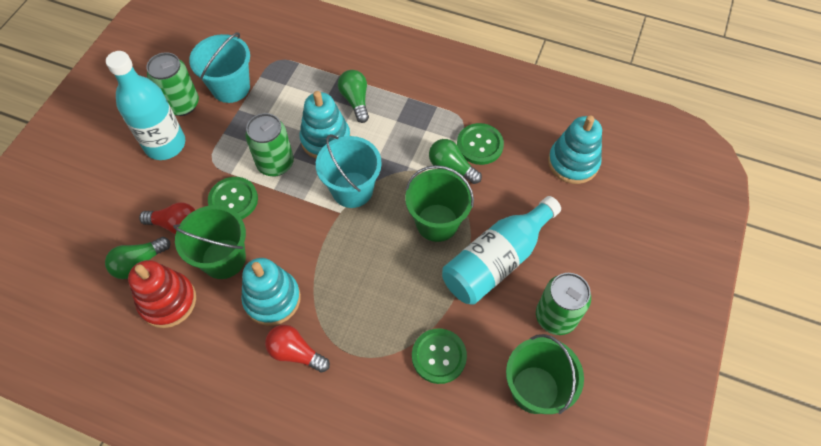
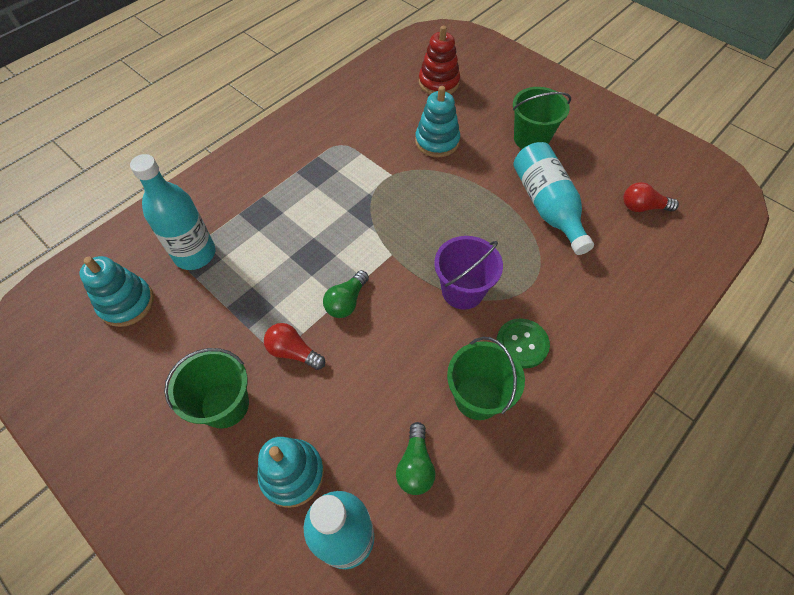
green button: 3 -> 1
green can: 3 -> 0
green light bulb: 3 -> 2
purple bucket: 0 -> 1
turquoise bottle: 2 -> 3
turquoise bucket: 2 -> 0

